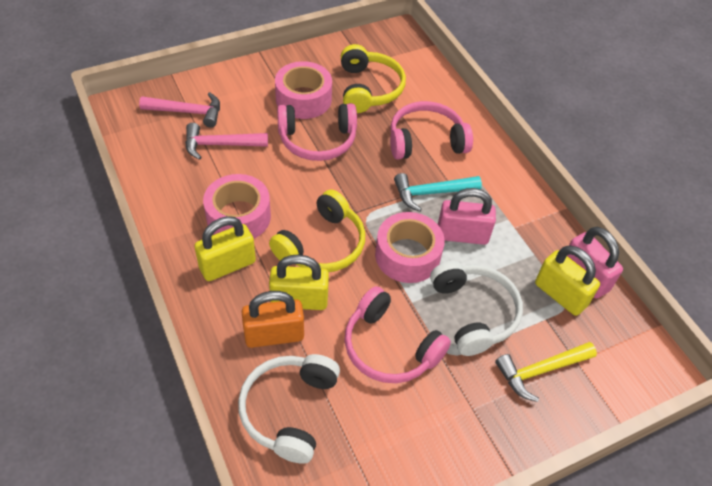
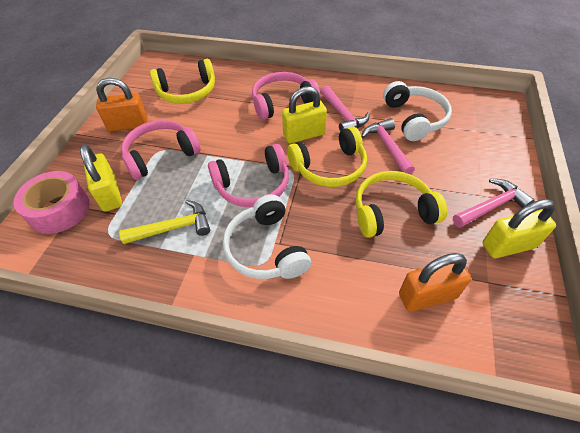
orange padlock: 1 -> 2
pink hammer: 2 -> 3
pink padlock: 2 -> 0
pink tape: 3 -> 1
turquoise hammer: 1 -> 0
yellow headphones: 2 -> 3

